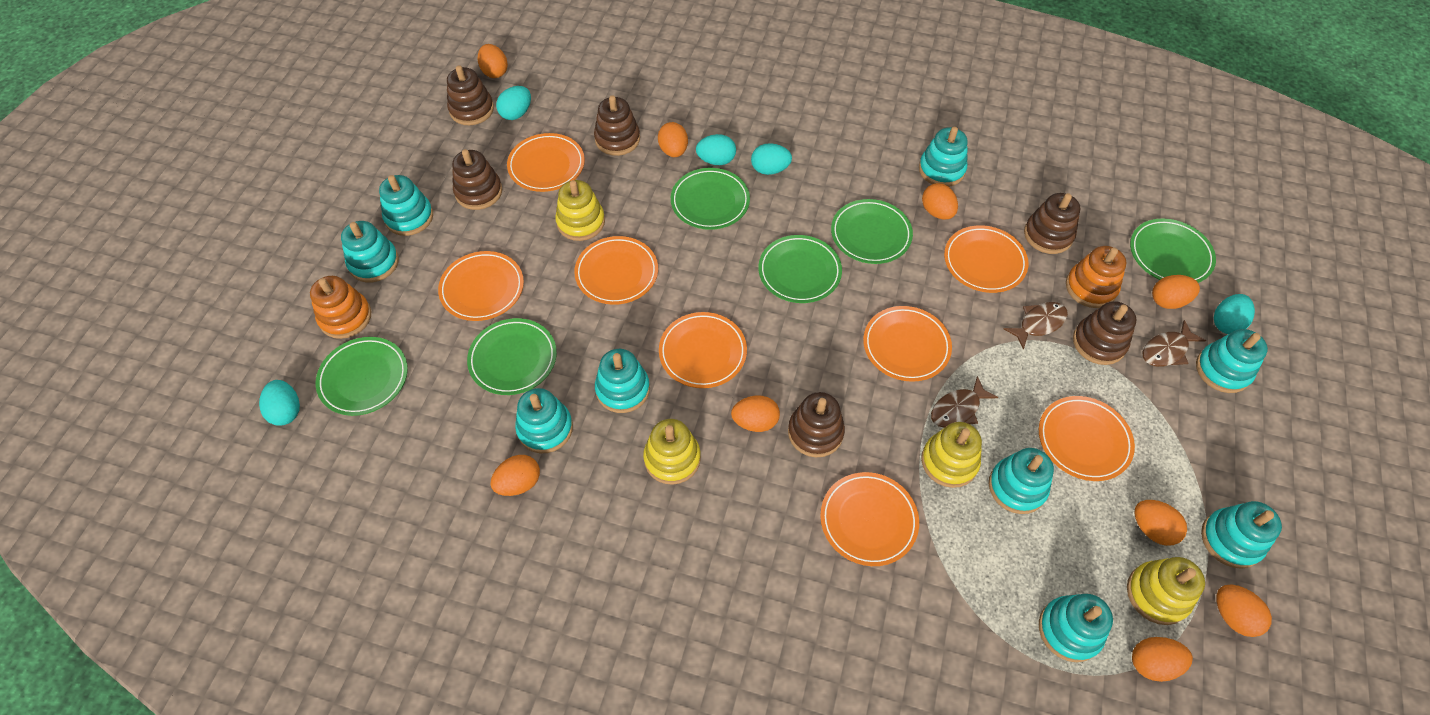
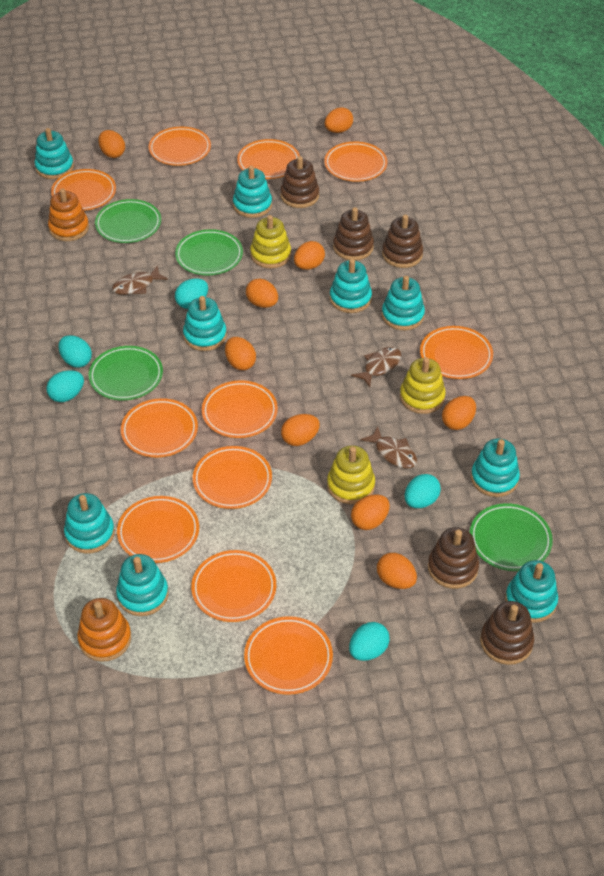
brown stacking toy: 6 -> 5
green plate: 6 -> 4
orange plate: 8 -> 11
yellow stacking toy: 4 -> 3

